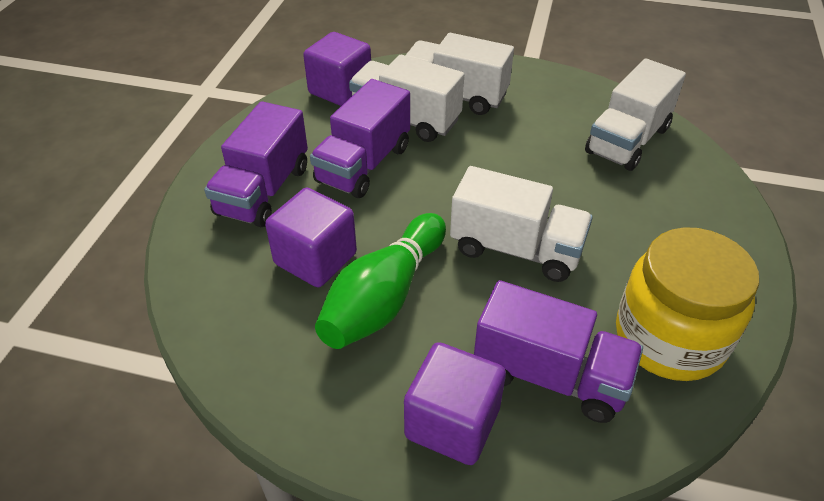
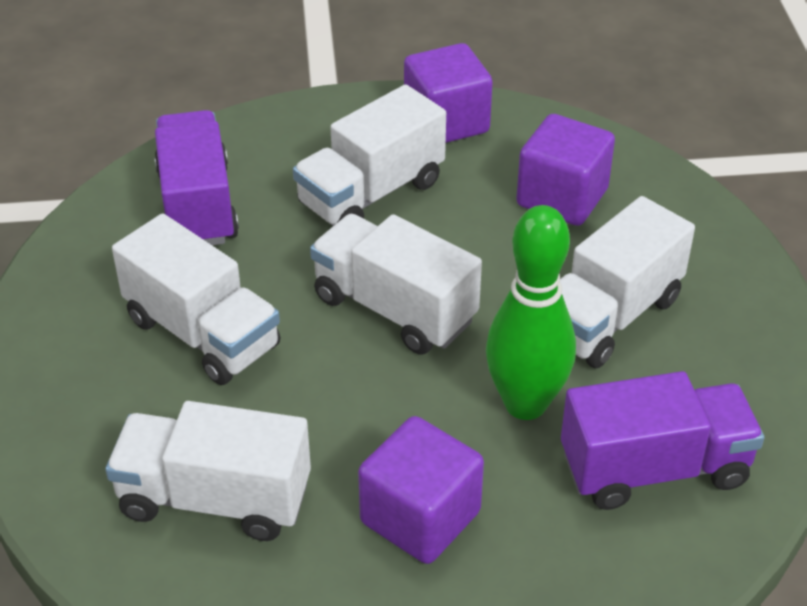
purple truck: 3 -> 2
white truck: 4 -> 5
yellow jar: 1 -> 0

